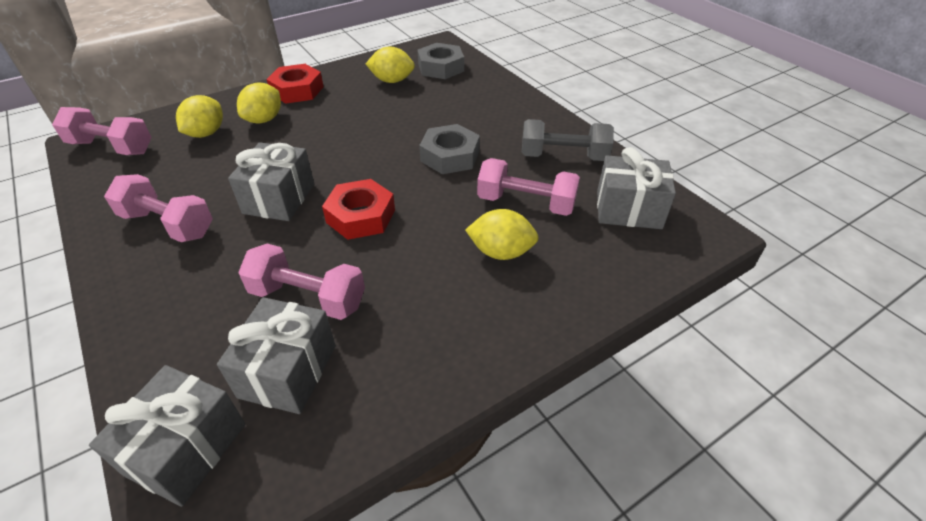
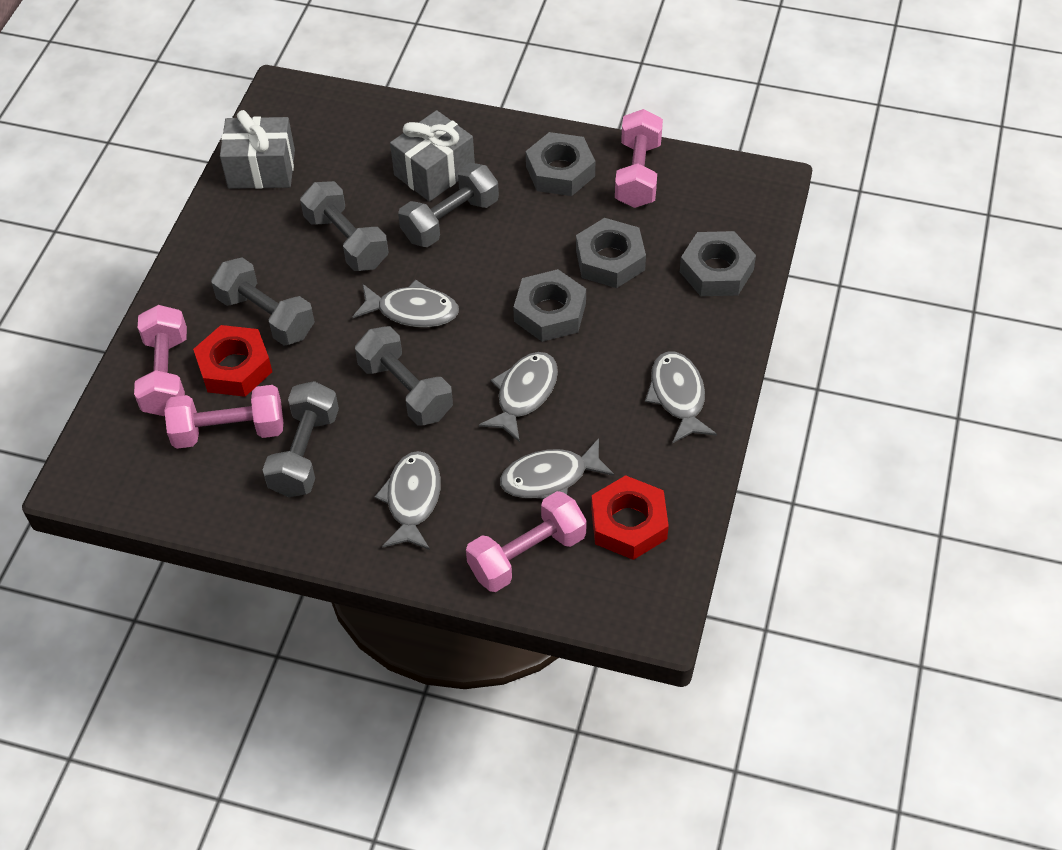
grey dumbbell: 1 -> 5
grey fish: 0 -> 5
grey gift: 4 -> 2
grey nut: 2 -> 4
yellow lemon: 4 -> 0

